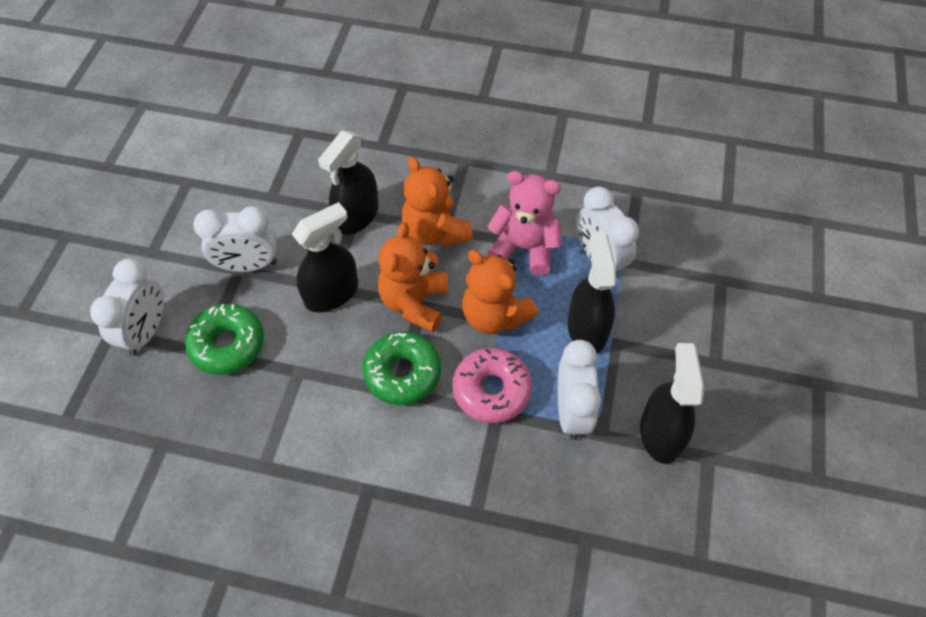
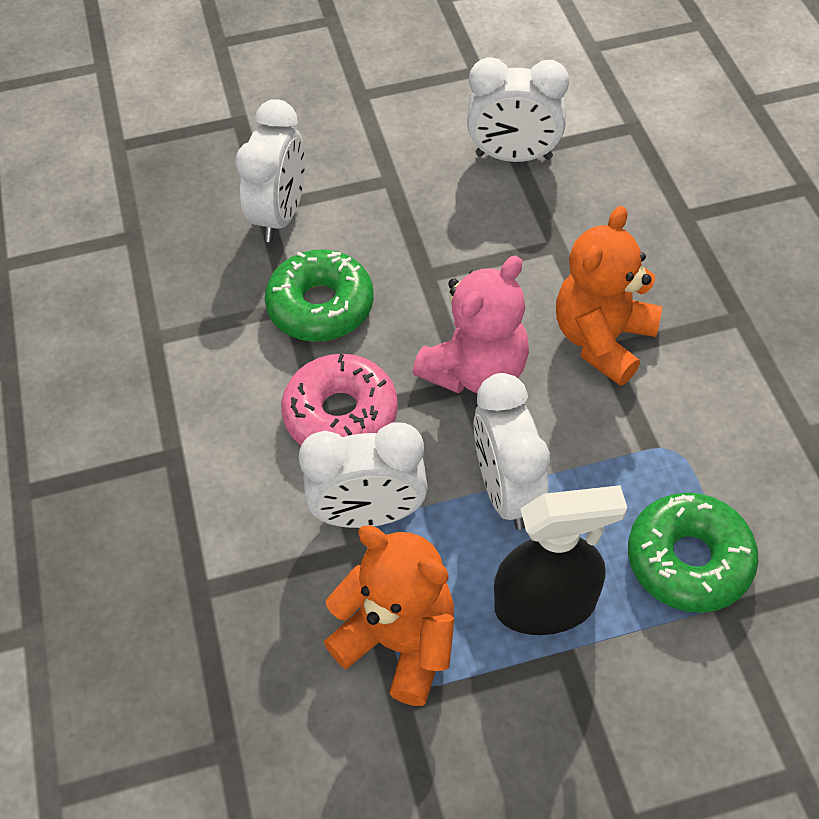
black spray bottle: 4 -> 1
orange teddy bear: 3 -> 2

